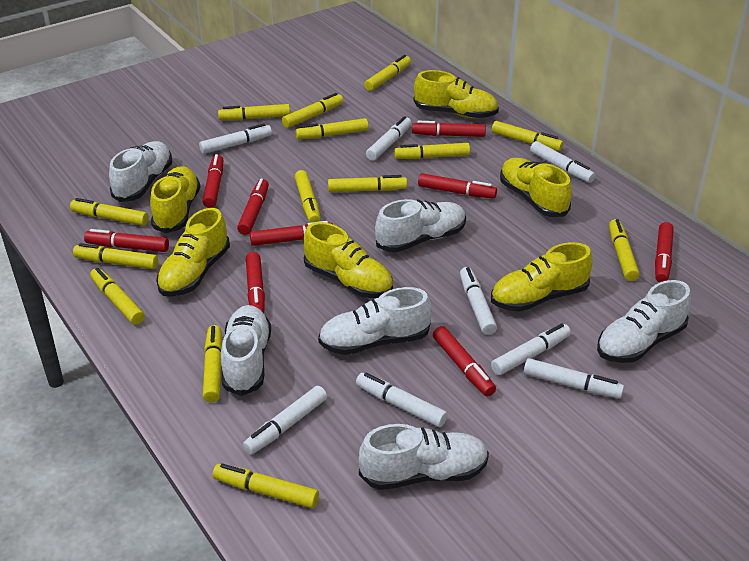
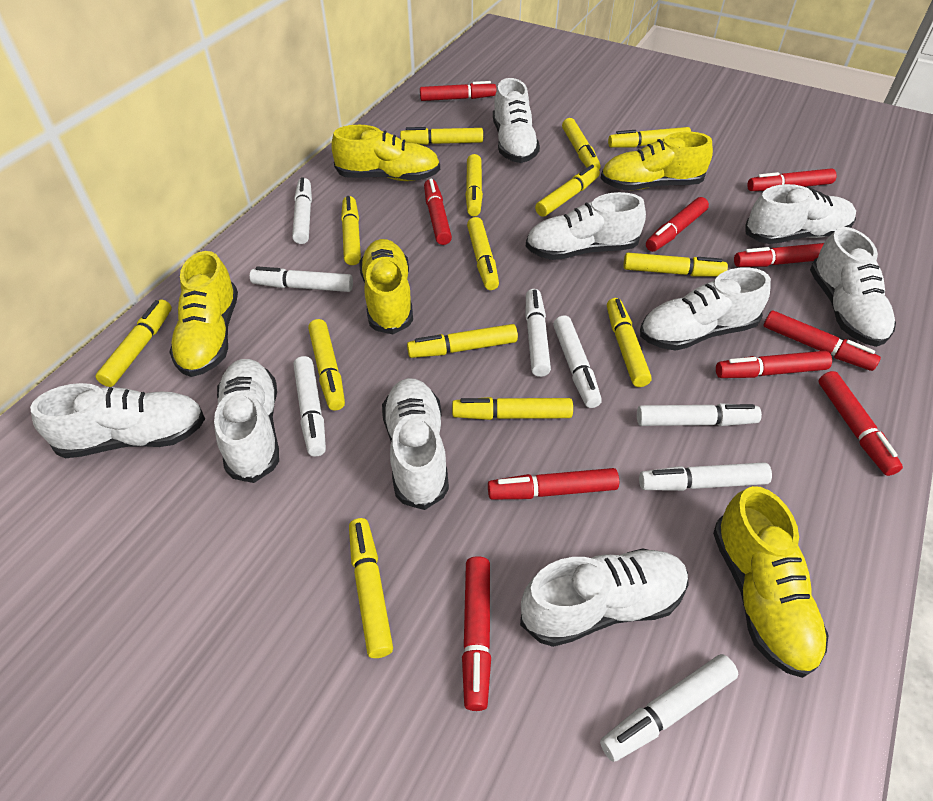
red marker: 9 -> 10
white shoe: 6 -> 9
yellow shoe: 6 -> 5

